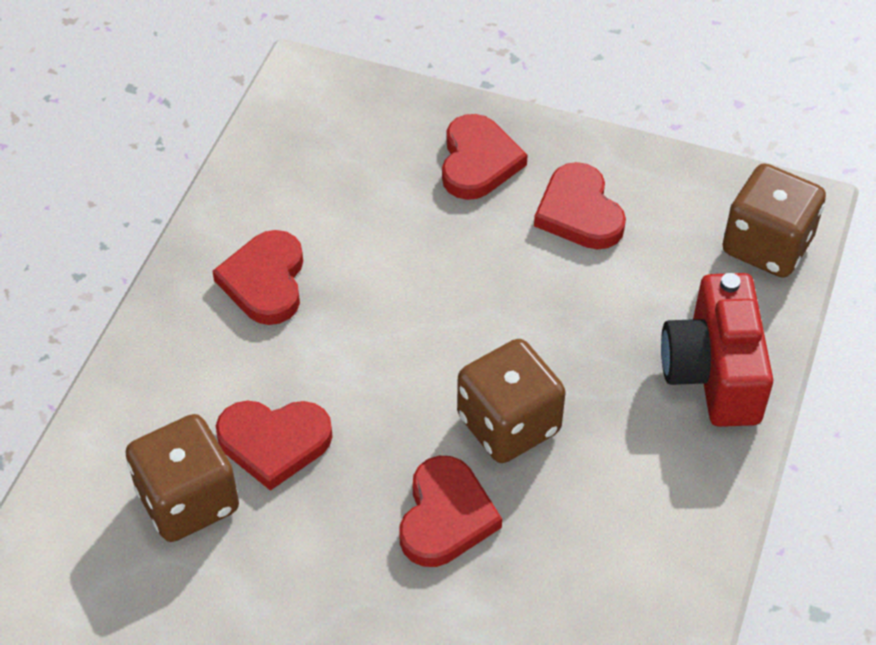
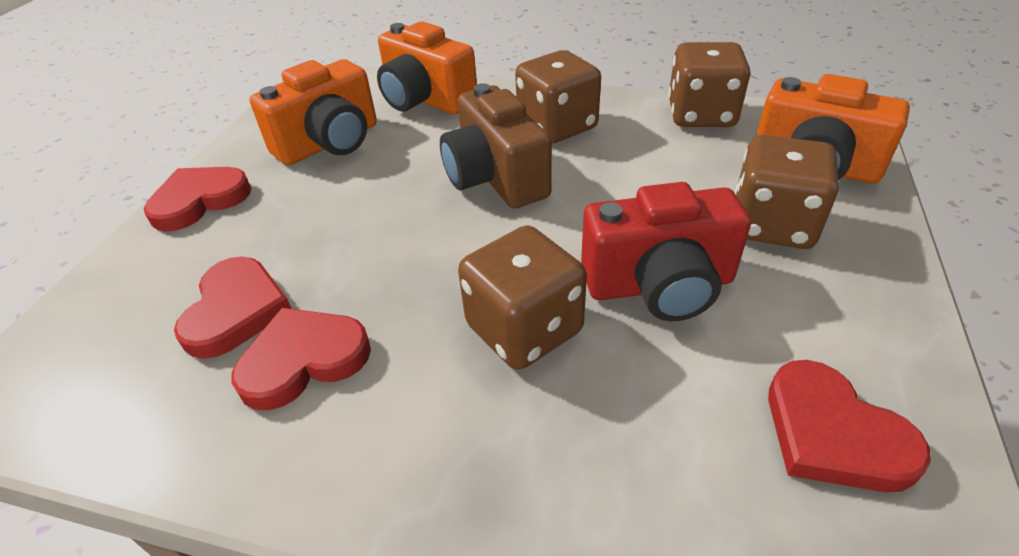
brown camera: 0 -> 1
brown dice: 3 -> 4
orange camera: 0 -> 3
red heart: 5 -> 4

